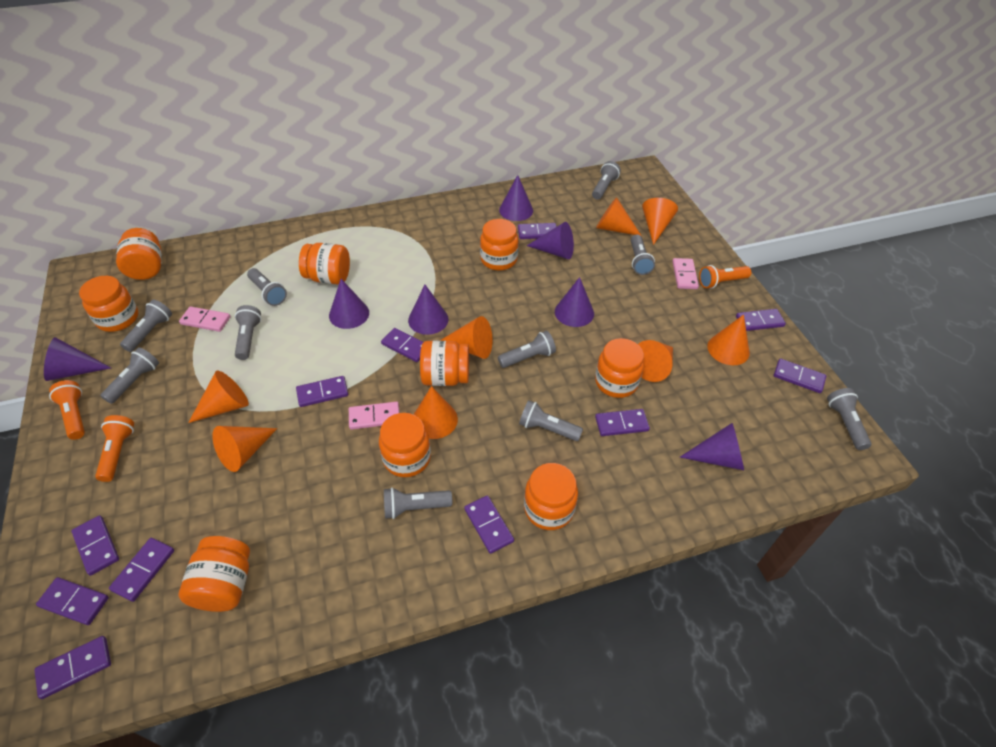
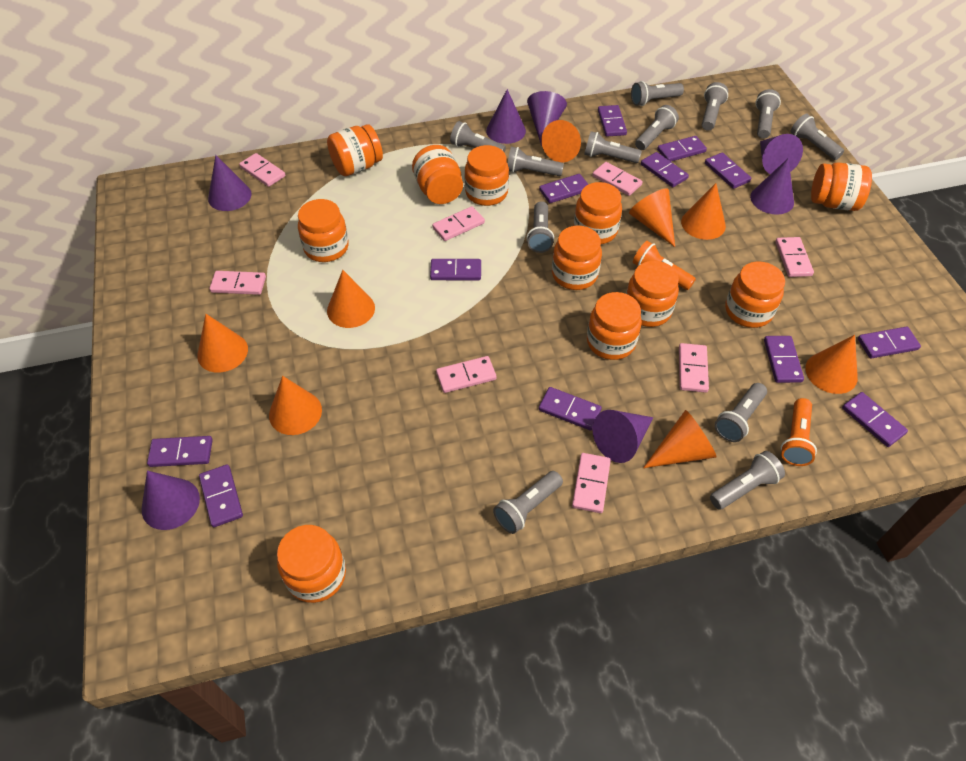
grey flashlight: 10 -> 12
orange flashlight: 3 -> 2
orange jar: 9 -> 11
pink domino: 3 -> 8
purple domino: 11 -> 12

